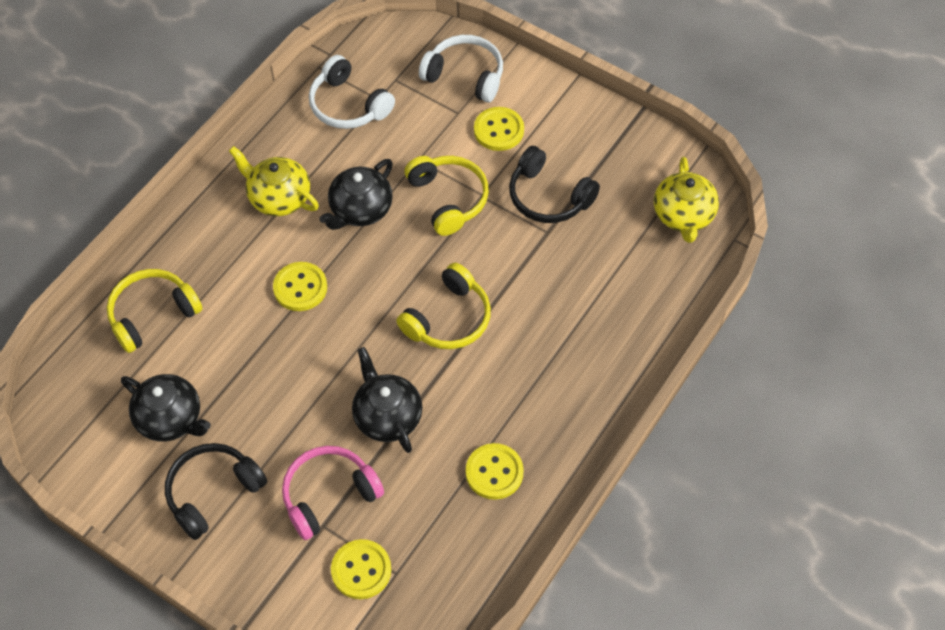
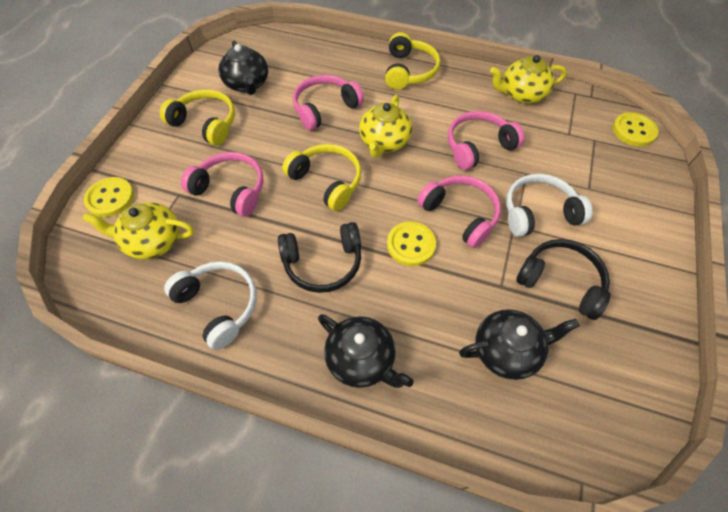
pink headphones: 1 -> 4
yellow button: 4 -> 3
yellow teapot: 2 -> 3

